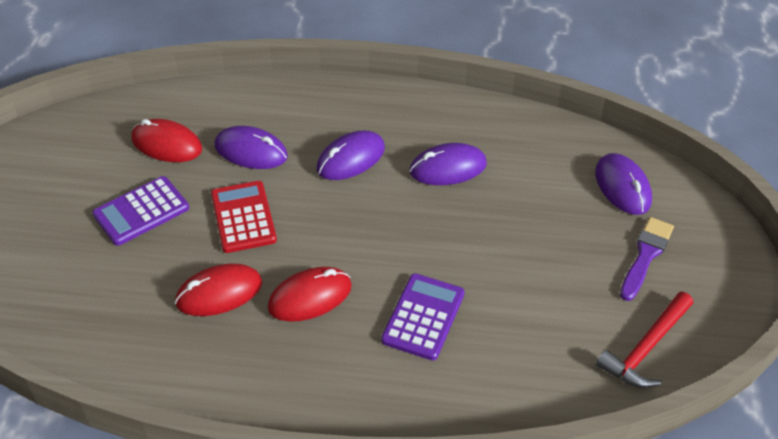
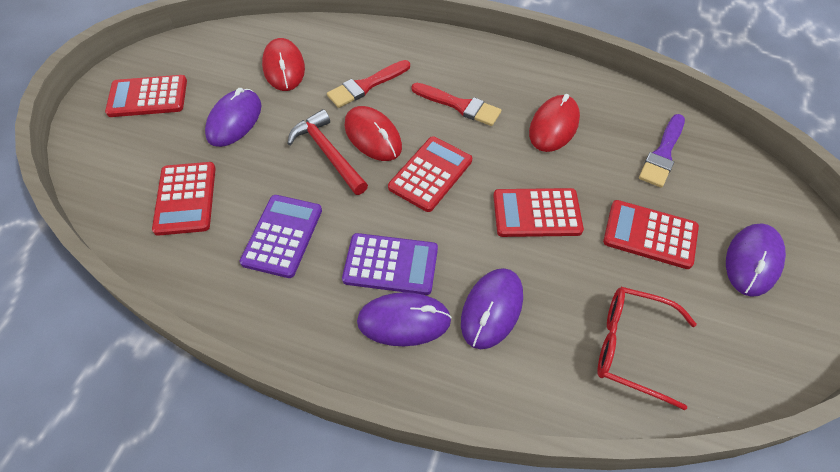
red brush: 0 -> 2
red calculator: 1 -> 5
red glasses: 0 -> 1

